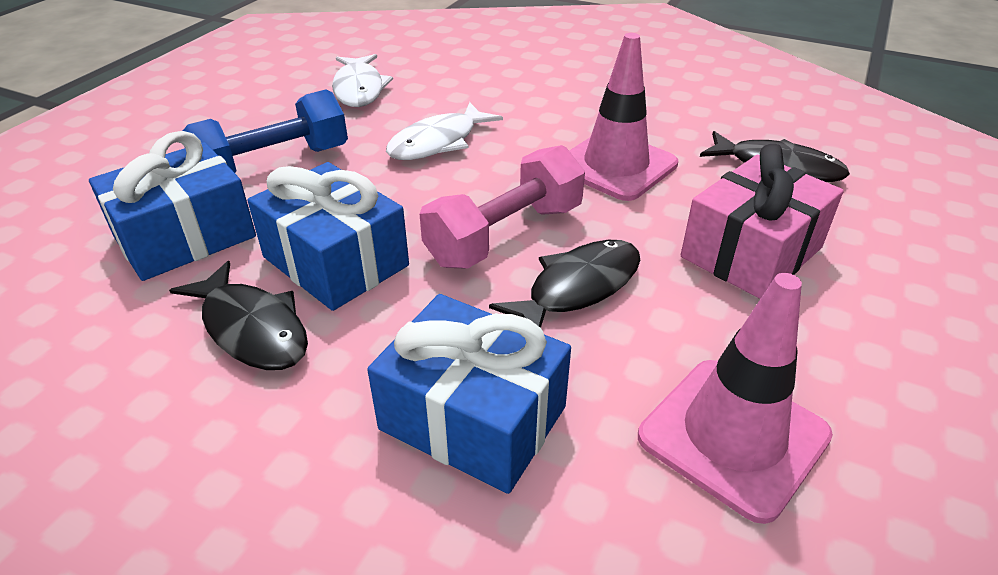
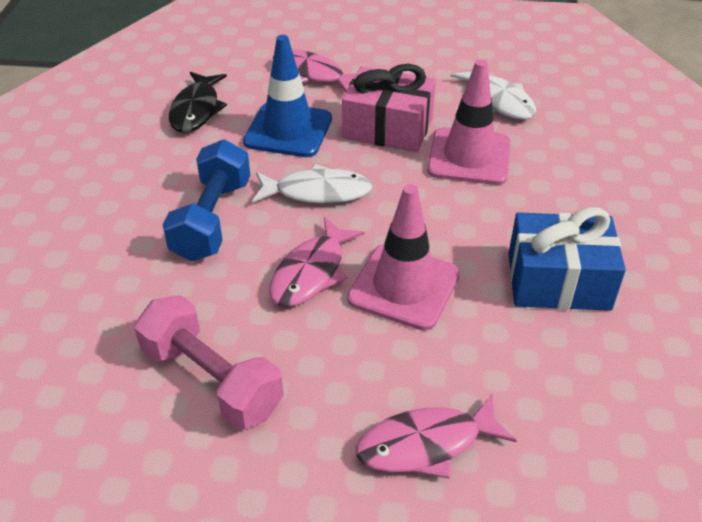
black fish: 3 -> 1
blue gift: 3 -> 1
blue traffic cone: 0 -> 1
pink fish: 0 -> 3

